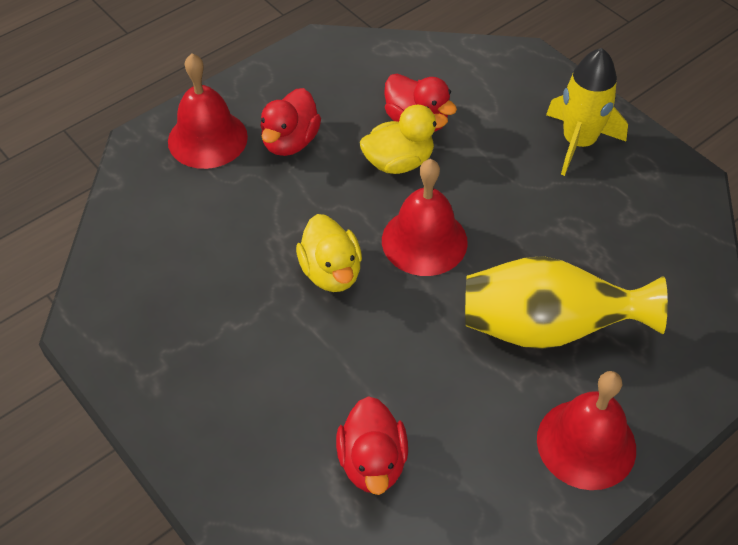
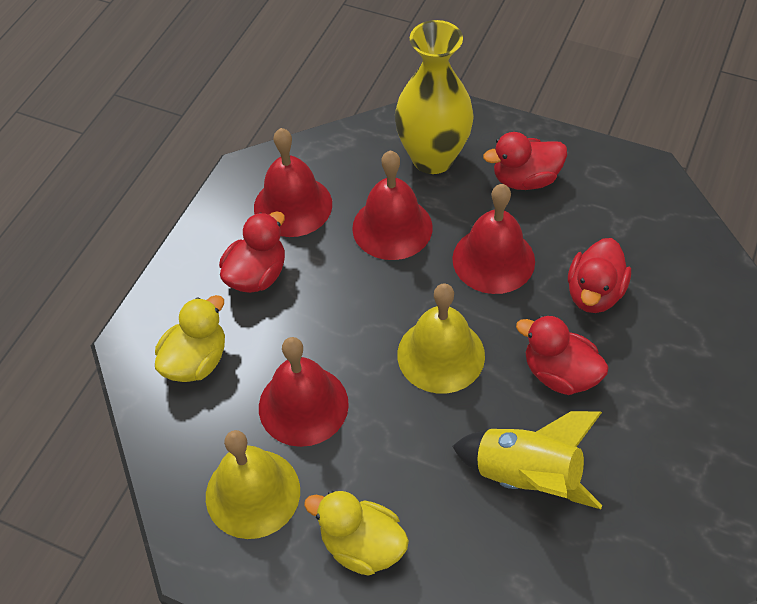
red bell: 3 -> 4
red duck: 3 -> 4
yellow bell: 0 -> 2

